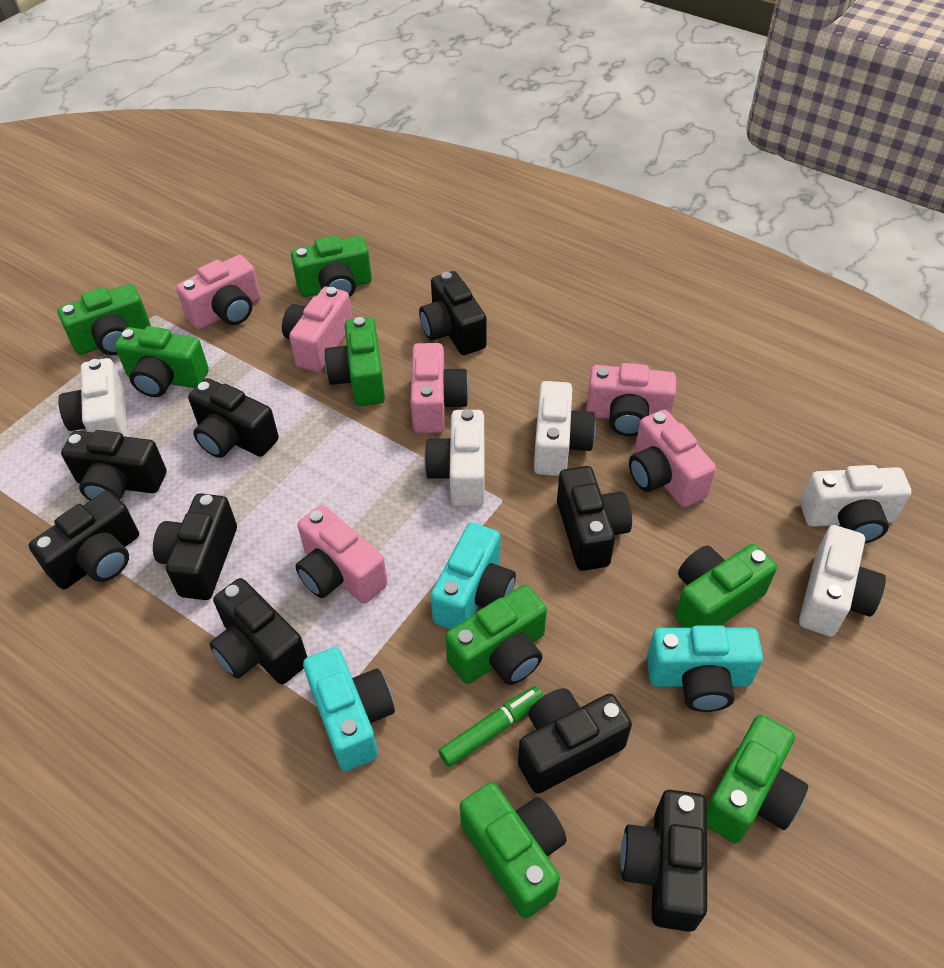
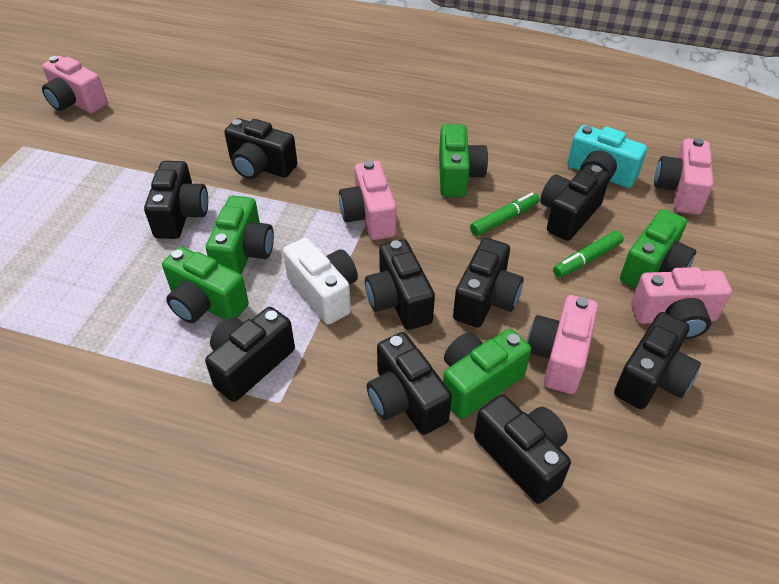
green camera: 8 -> 5
green marker: 1 -> 2
pink camera: 6 -> 5
turquoise camera: 3 -> 1
white camera: 5 -> 1

